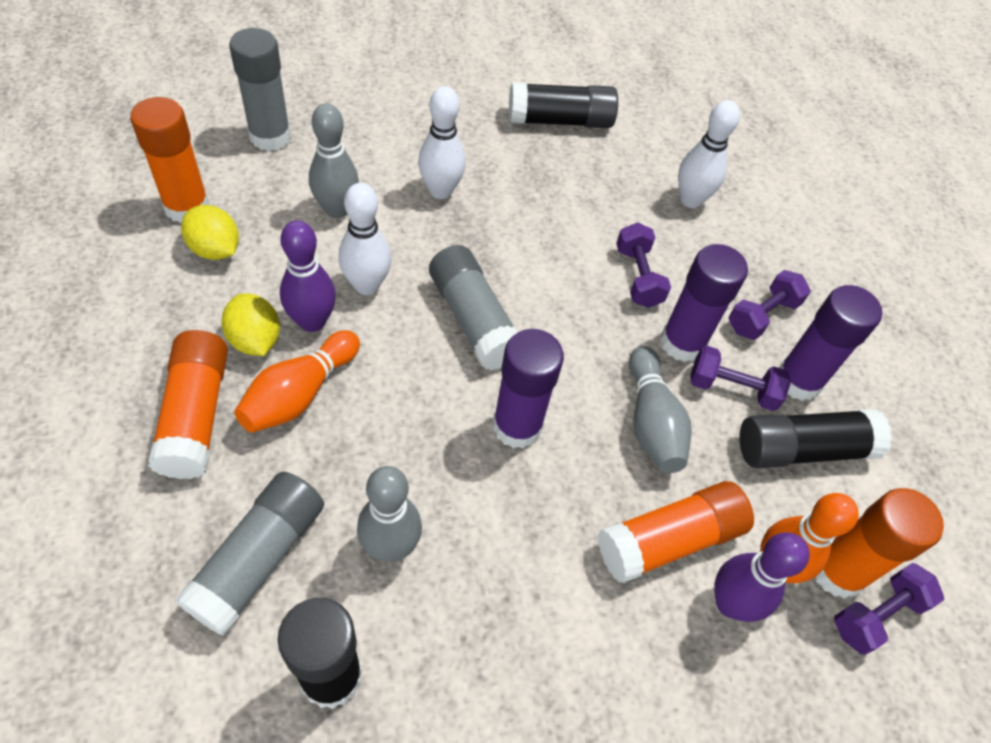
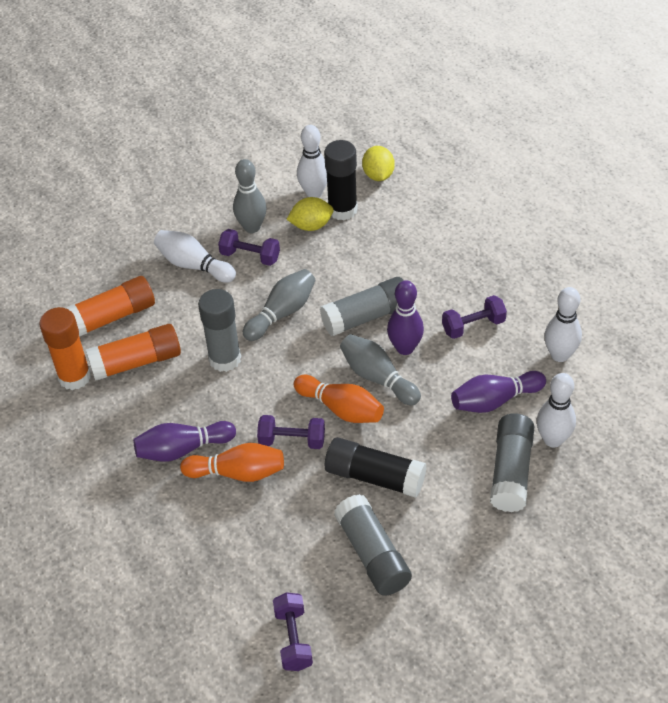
black glue stick: 3 -> 2
grey glue stick: 3 -> 4
orange glue stick: 4 -> 3
purple bowling pin: 2 -> 3
purple glue stick: 3 -> 0
white bowling pin: 3 -> 4

